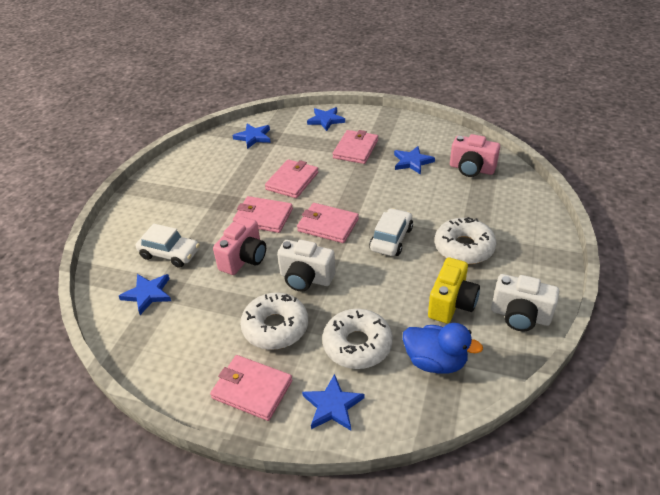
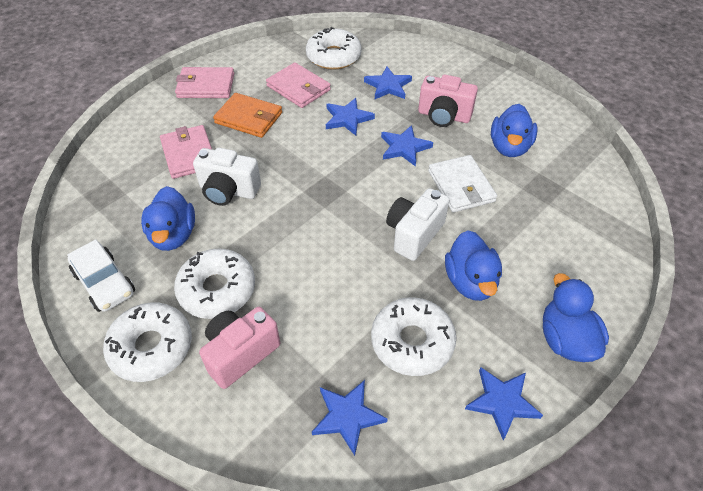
blue duck: 1 -> 4
orange wallet: 0 -> 1
pink wallet: 5 -> 3
white car: 2 -> 1
white donut: 3 -> 4
white wallet: 0 -> 1
yellow camera: 1 -> 0

